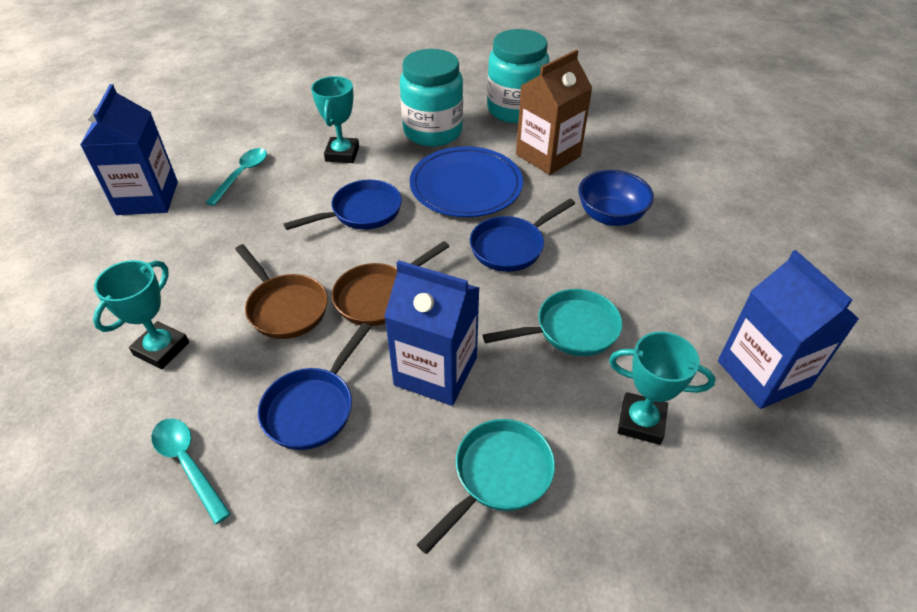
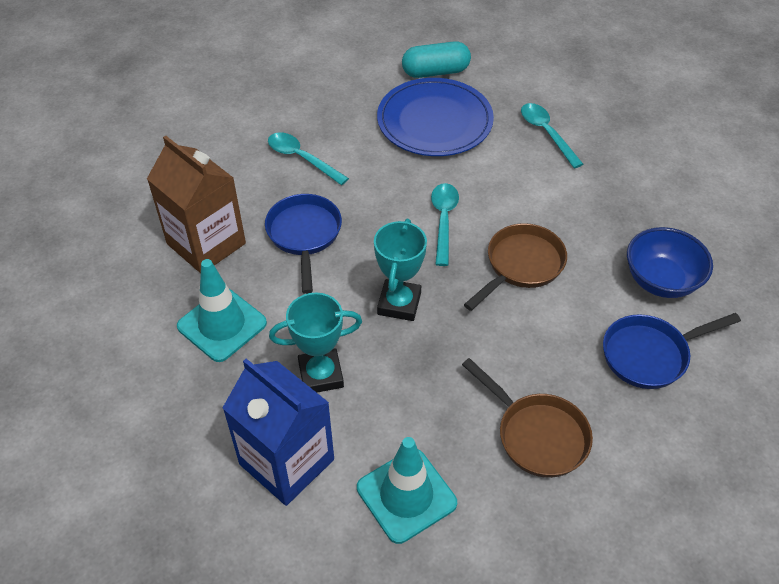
blue carton: 3 -> 1
blue pan: 3 -> 2
turquoise capsule: 0 -> 1
turquoise jar: 2 -> 0
turquoise pan: 2 -> 0
turquoise spoon: 2 -> 3
turquoise traffic cone: 0 -> 2
turquoise trophy: 3 -> 2

